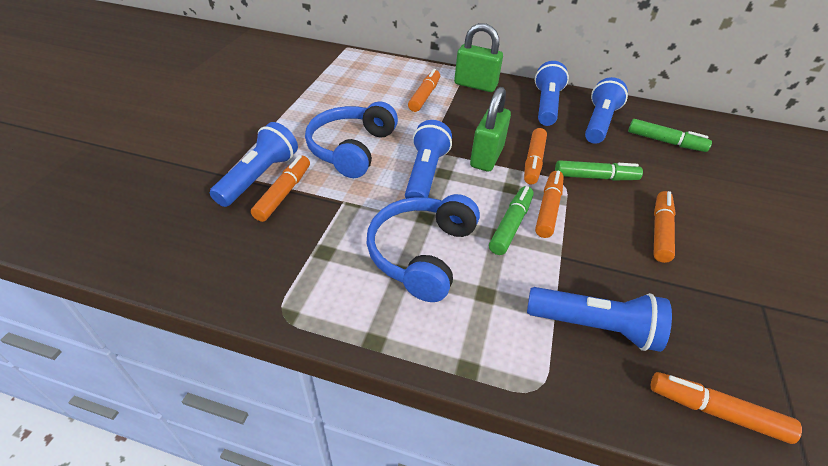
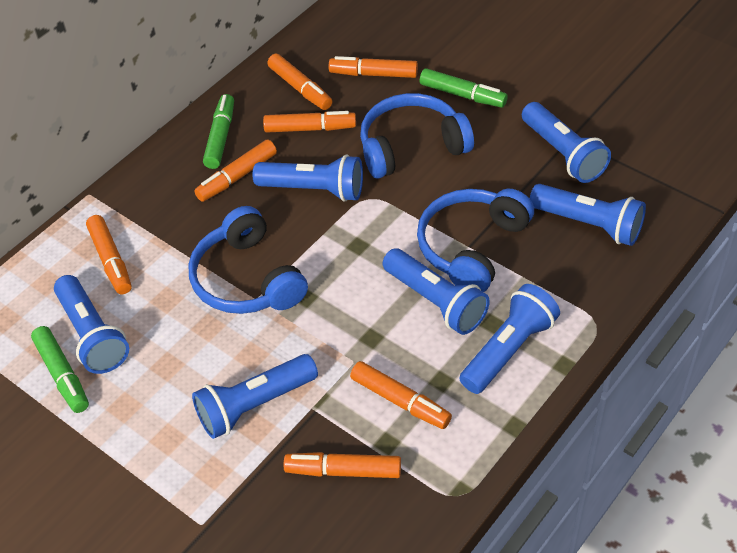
blue flashlight: 5 -> 7
blue headphones: 2 -> 3
green padlock: 2 -> 0
orange marker: 6 -> 7

